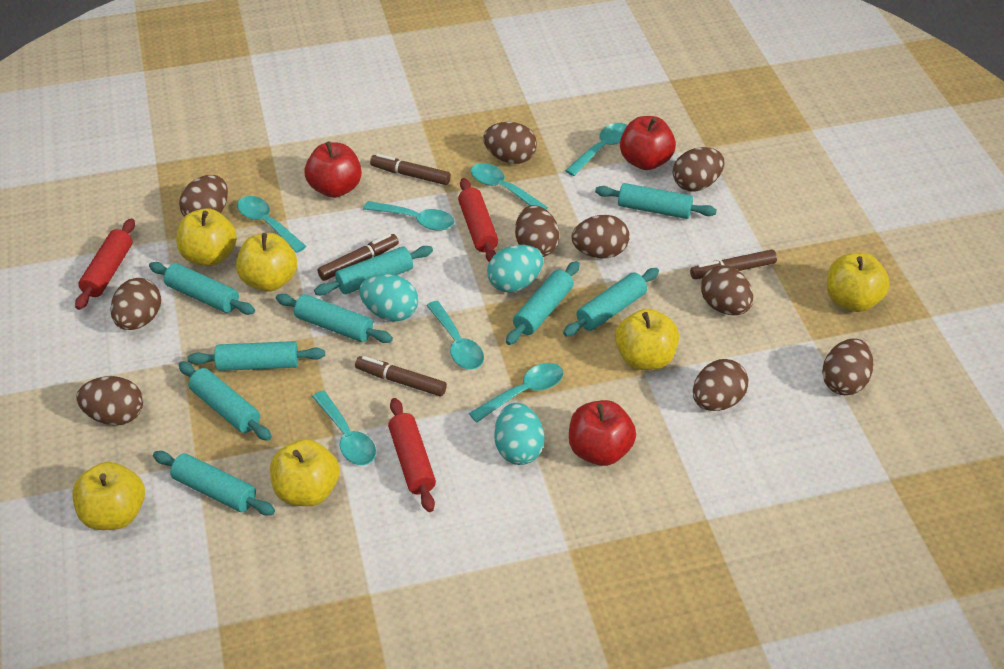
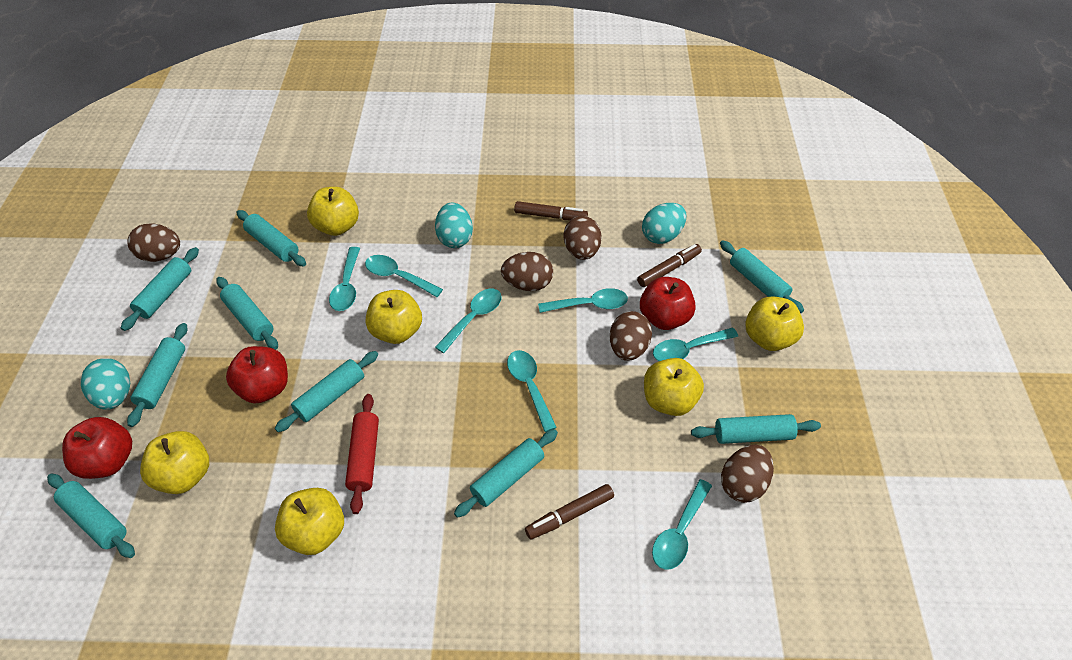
brown egg: 10 -> 5
brown marker: 4 -> 3
red rolling pin: 3 -> 1

